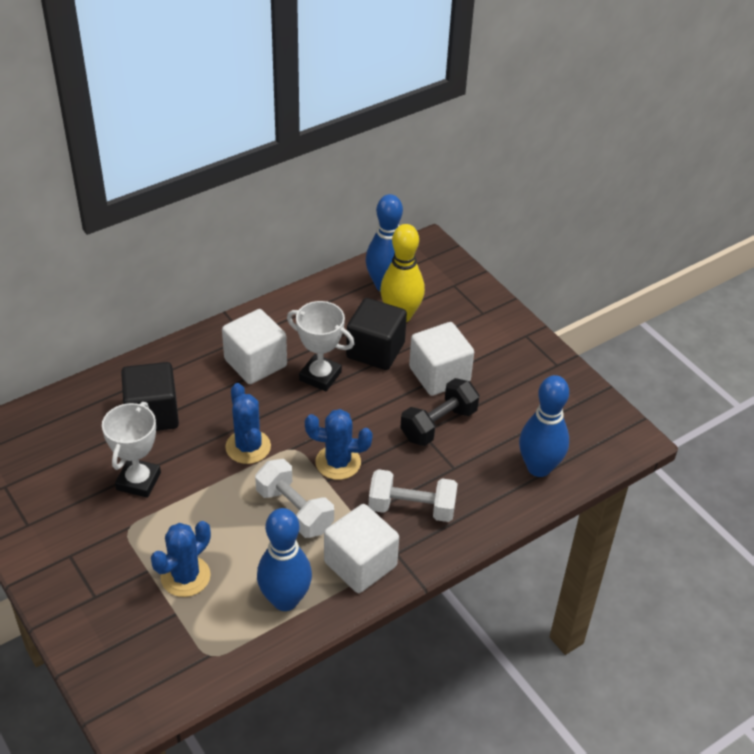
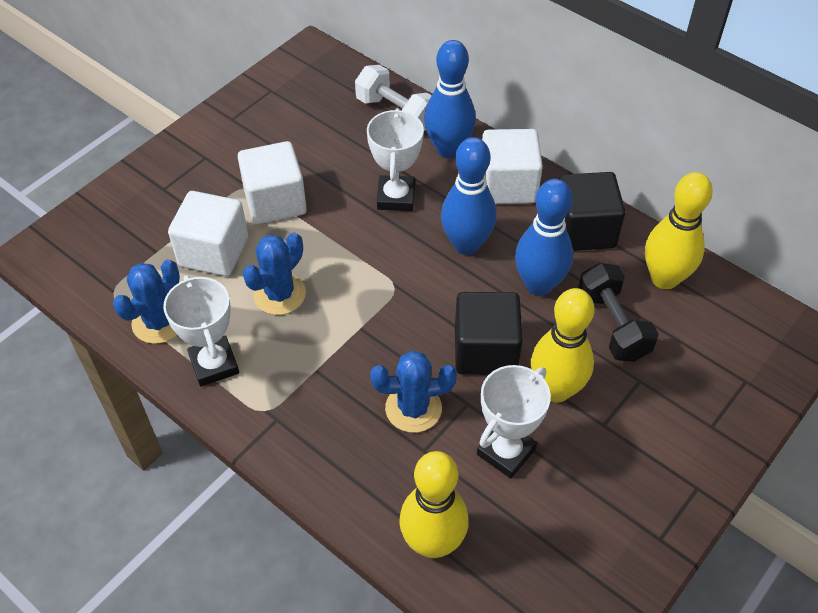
white dumbbell: 2 -> 1
white trophy: 2 -> 3
yellow bowling pin: 1 -> 3

